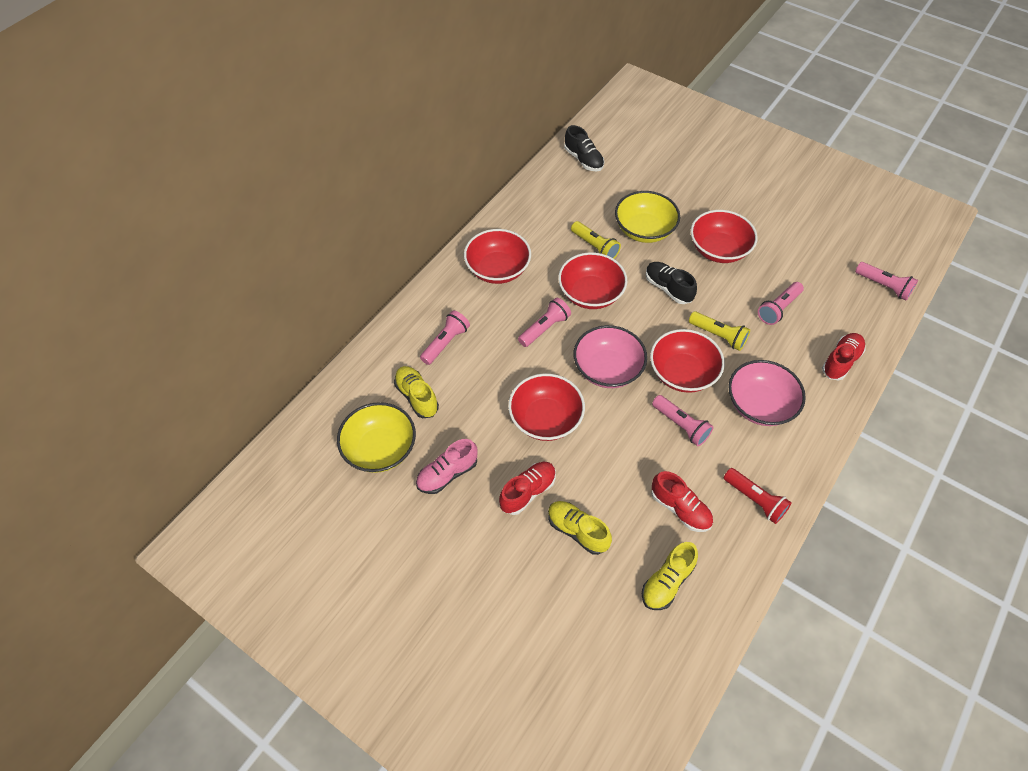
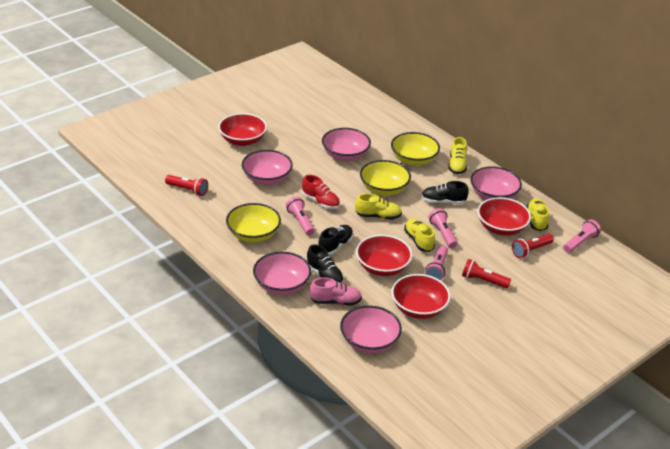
black shoe: 2 -> 3
pink bowl: 2 -> 5
pink flashlight: 5 -> 4
red bowl: 5 -> 4
red flashlight: 1 -> 3
red shoe: 3 -> 1
yellow bowl: 2 -> 3
yellow flashlight: 2 -> 0
yellow shoe: 3 -> 4

